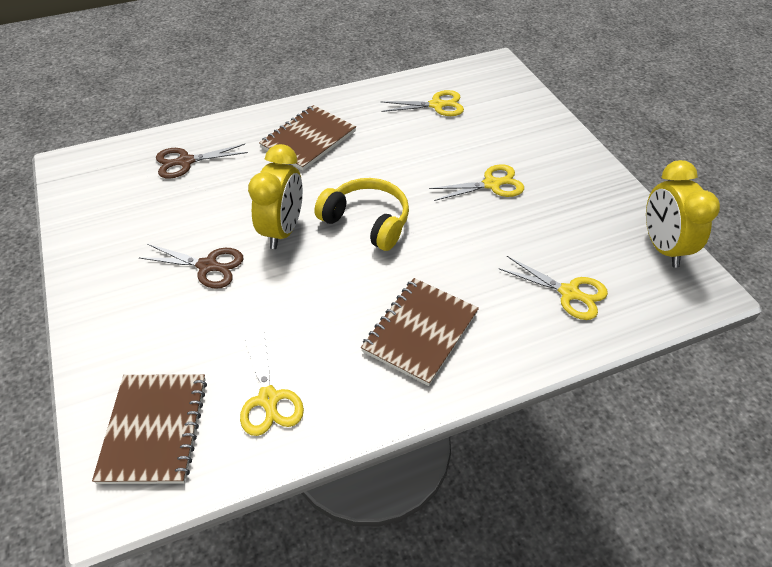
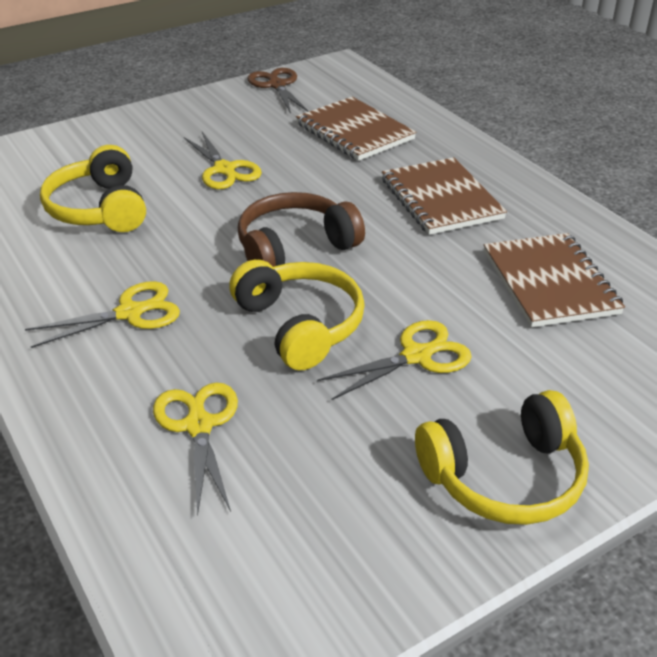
brown headphones: 0 -> 1
brown scissors: 2 -> 1
yellow clock: 2 -> 0
yellow headphones: 1 -> 3

